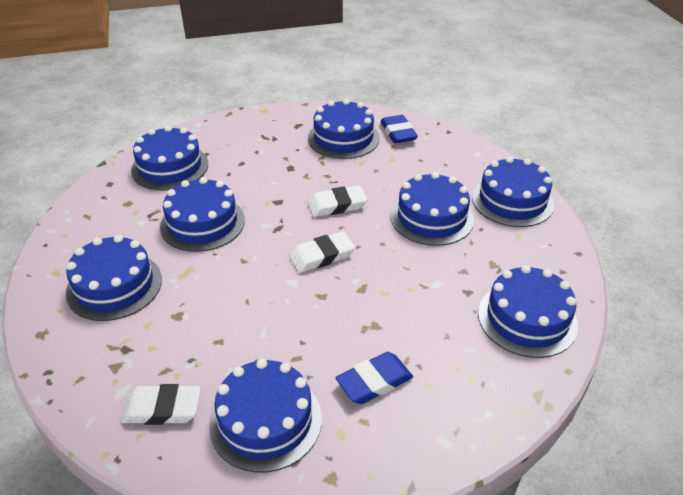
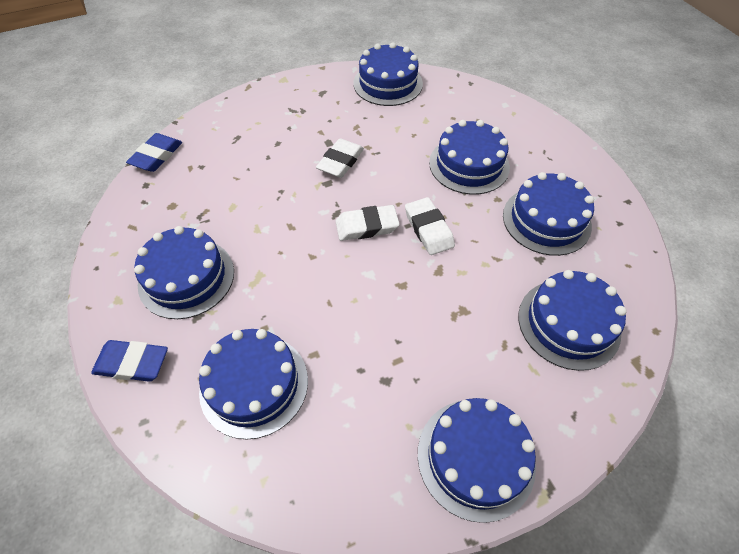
blue cake: 8 -> 7

